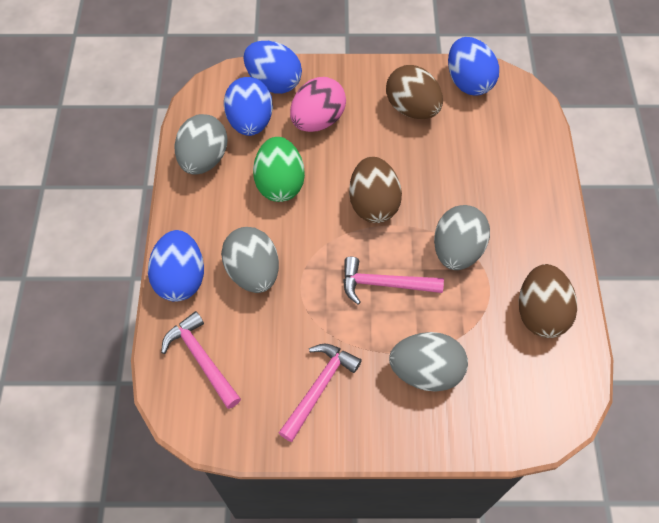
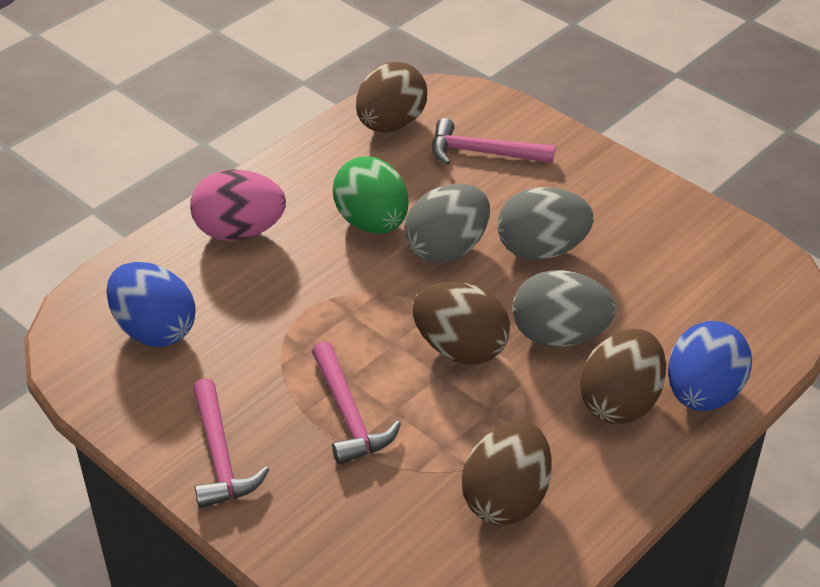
blue egg: 4 -> 2
brown egg: 3 -> 4
grey egg: 4 -> 3

